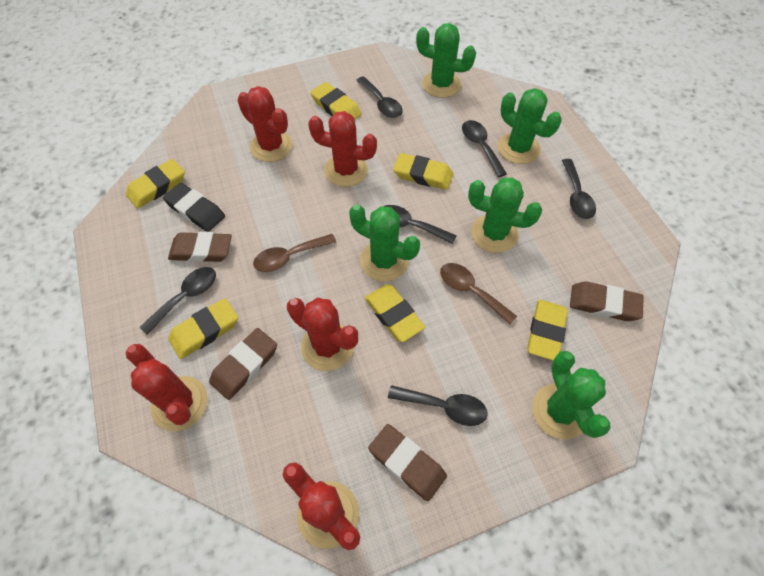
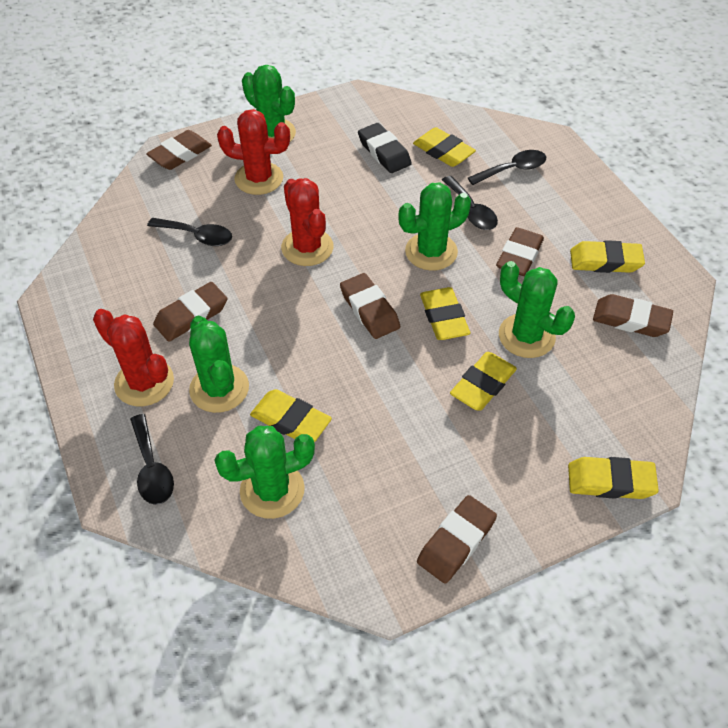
black spoon: 6 -> 4
brown eraser: 4 -> 6
brown spoon: 2 -> 0
red cactus: 5 -> 3

